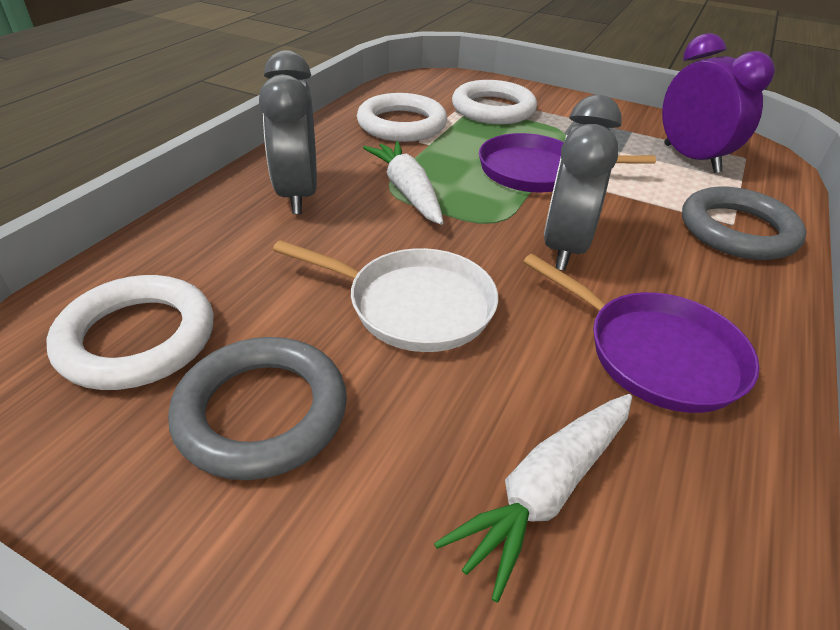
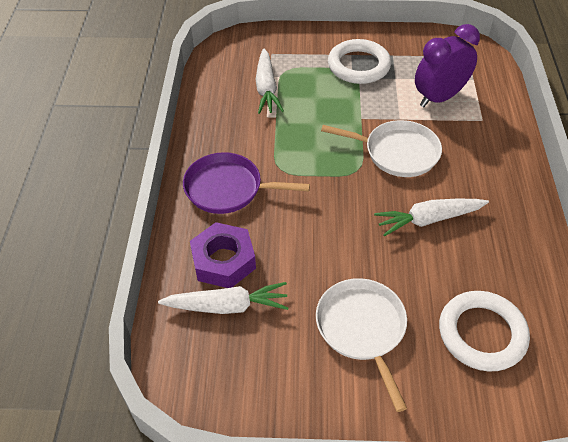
grey clock: 2 -> 0
grey ring: 2 -> 0
purple nut: 0 -> 1
purple pan: 2 -> 1
white carrot: 2 -> 3
white pan: 1 -> 2
white ring: 3 -> 2

